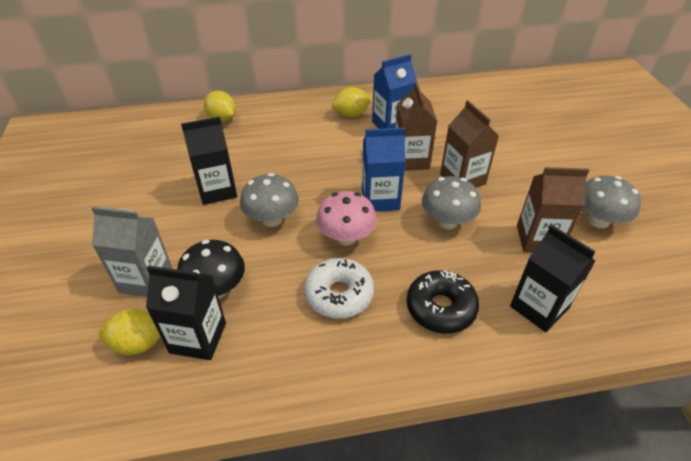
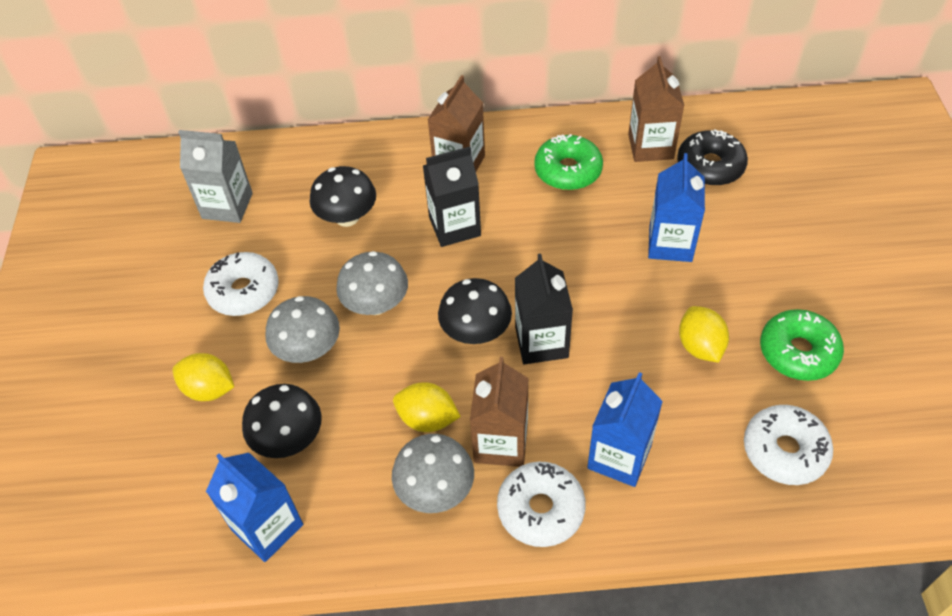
black carton: 3 -> 2
black mushroom: 1 -> 3
blue carton: 2 -> 3
green donut: 0 -> 2
pink mushroom: 1 -> 0
white donut: 1 -> 3

